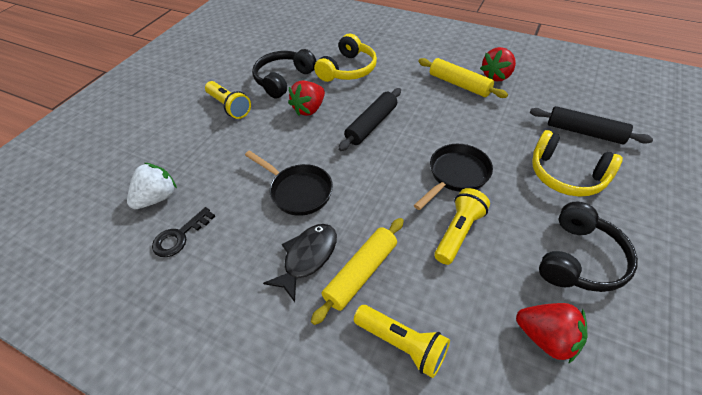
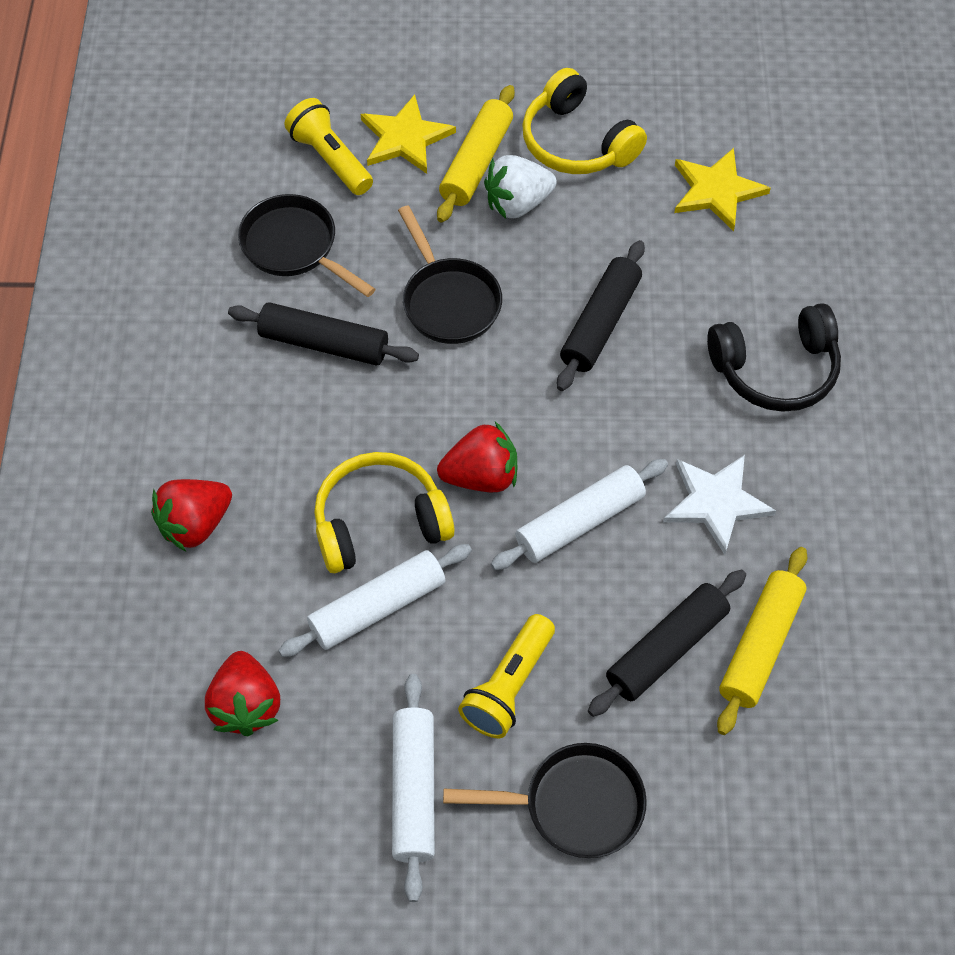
black fish: 1 -> 0
black headphones: 2 -> 1
black key: 1 -> 0
black pan: 2 -> 3
black rolling pin: 2 -> 3
white rolling pin: 0 -> 3
white star: 0 -> 1
yellow flashlight: 3 -> 2
yellow star: 0 -> 2

